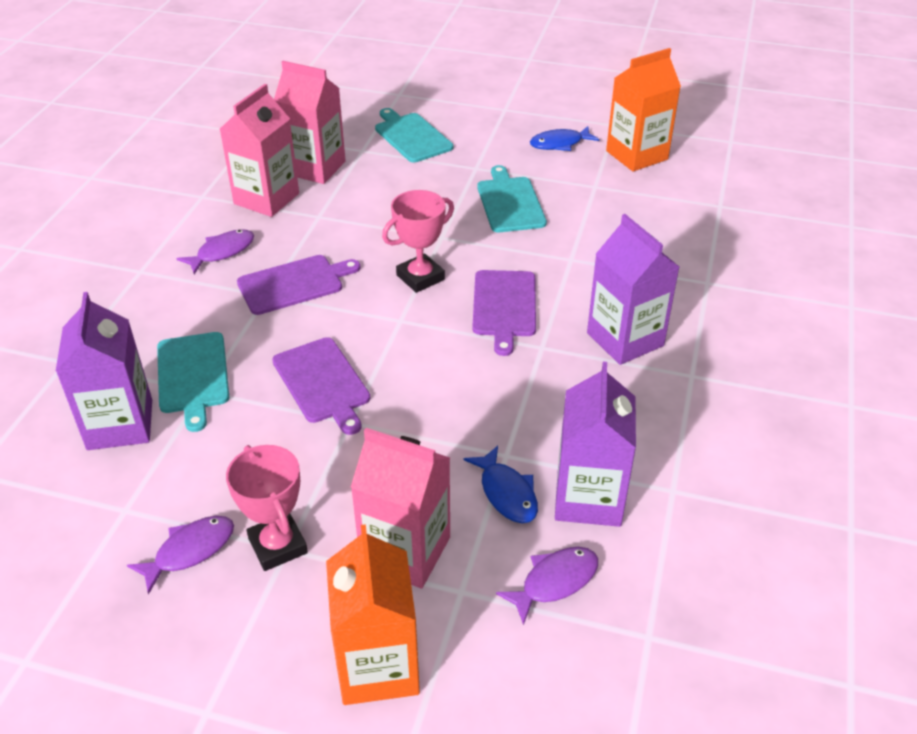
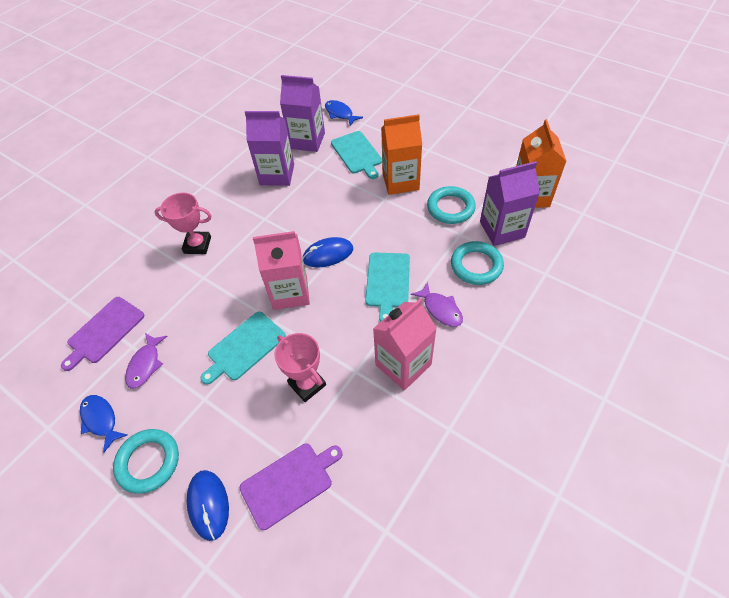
blue mouse: 0 -> 2
pink carton: 3 -> 2
purple cutting board: 3 -> 2
purple fish: 3 -> 2
turquoise ring: 0 -> 3

